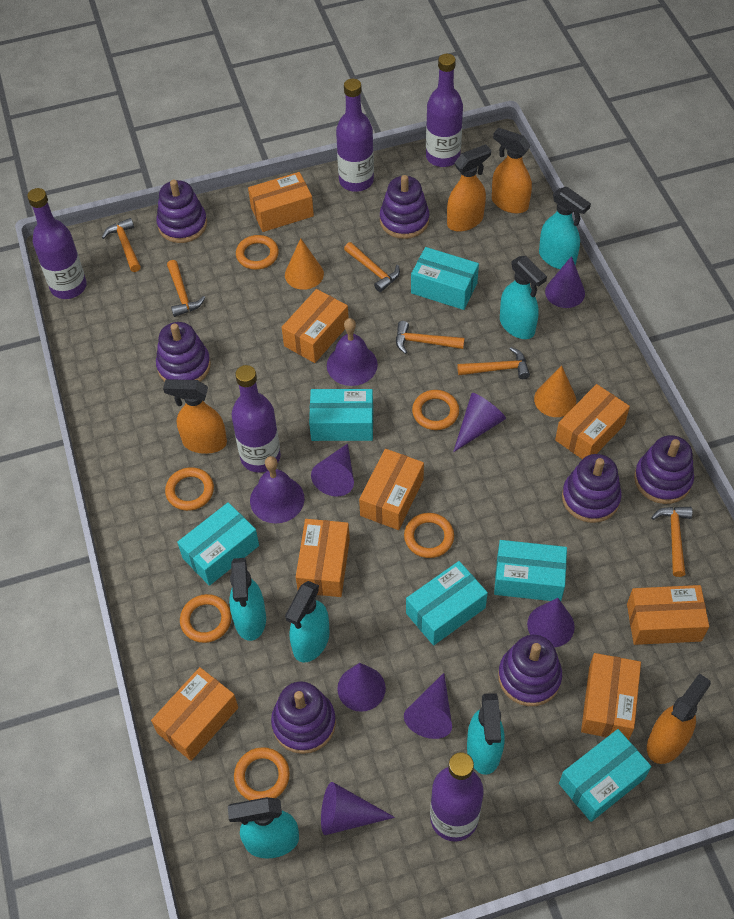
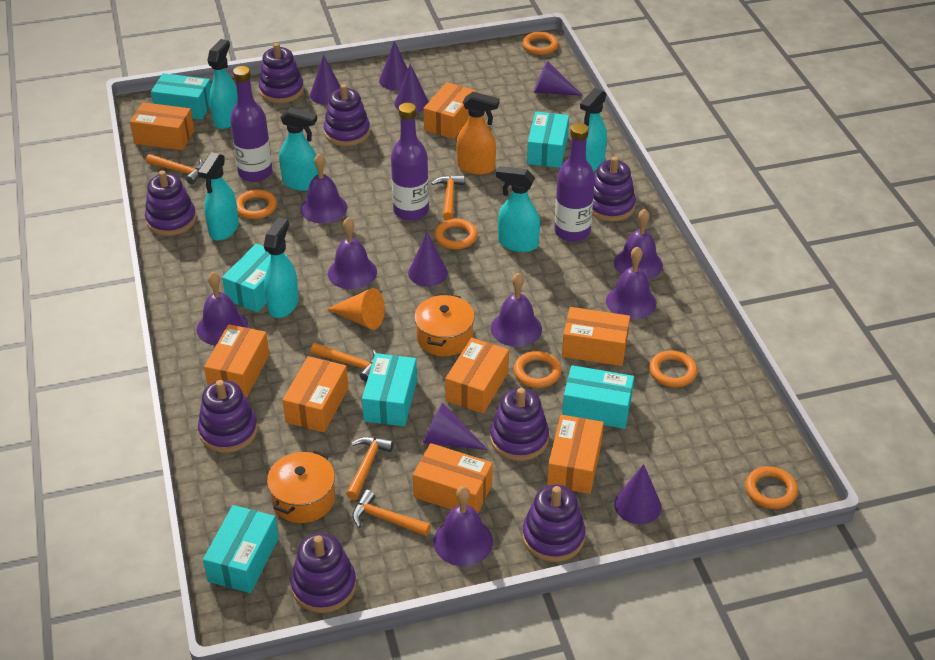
orange cone: 2 -> 1
orange hammer: 6 -> 5
orange pot: 0 -> 2
orange spray bottle: 4 -> 1
purple bell: 2 -> 7
purple bottle: 5 -> 3
purple stacking toy: 7 -> 8

